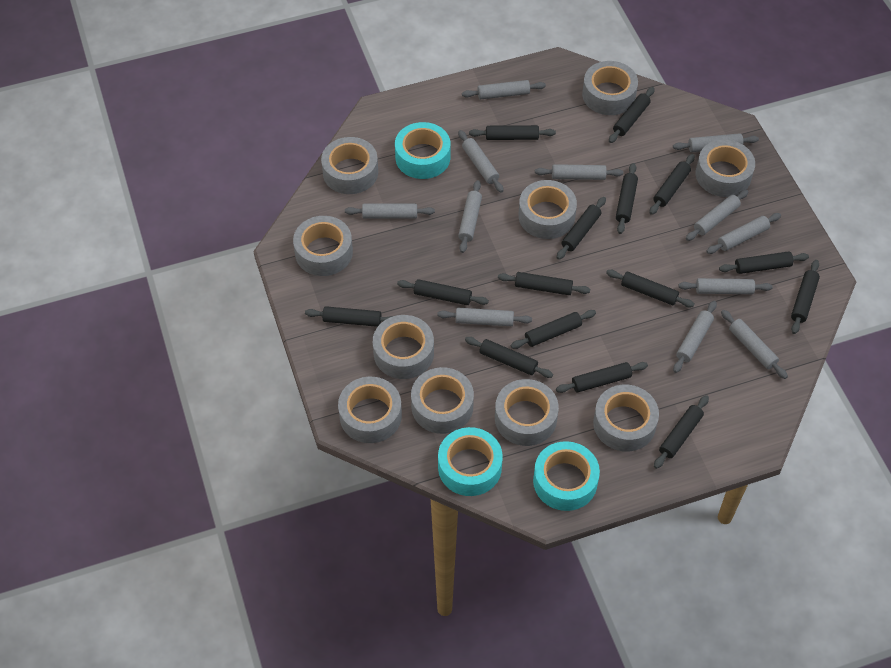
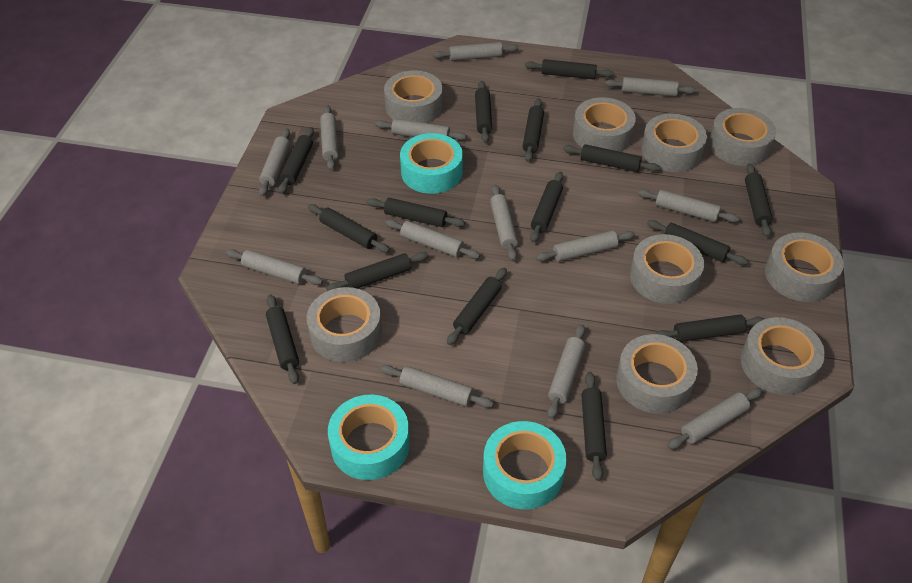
grey rolling pin: 12 -> 13
grey tape: 10 -> 9

